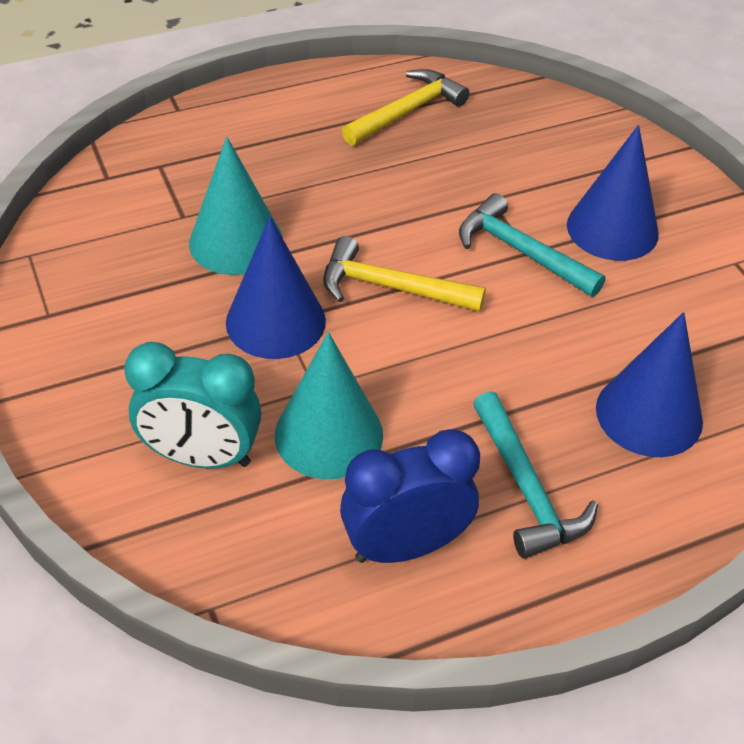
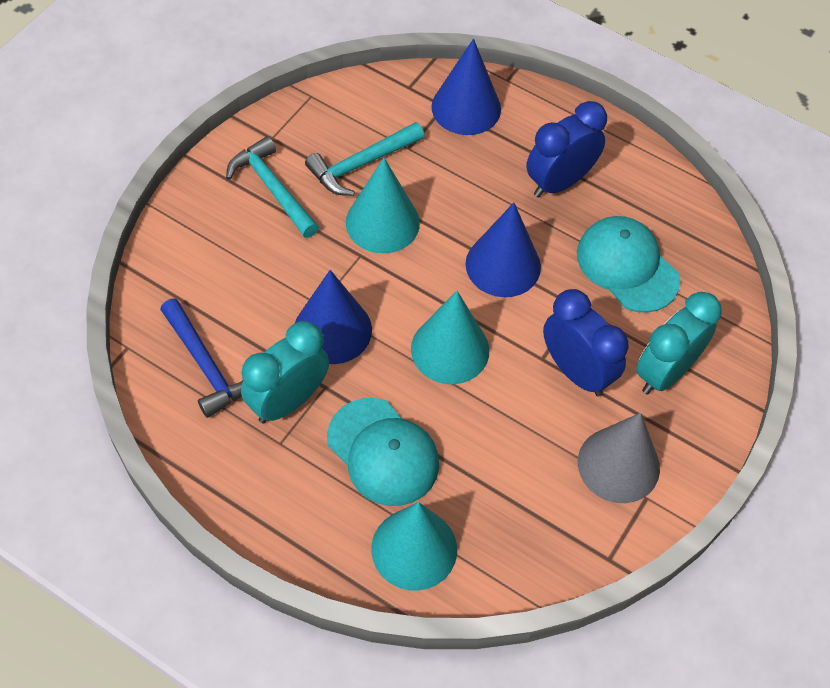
blue clock: 1 -> 2
blue hammer: 0 -> 1
grey cone: 0 -> 1
turquoise cap: 0 -> 2
turquoise clock: 1 -> 2
turquoise cone: 2 -> 3
yellow hammer: 2 -> 0

